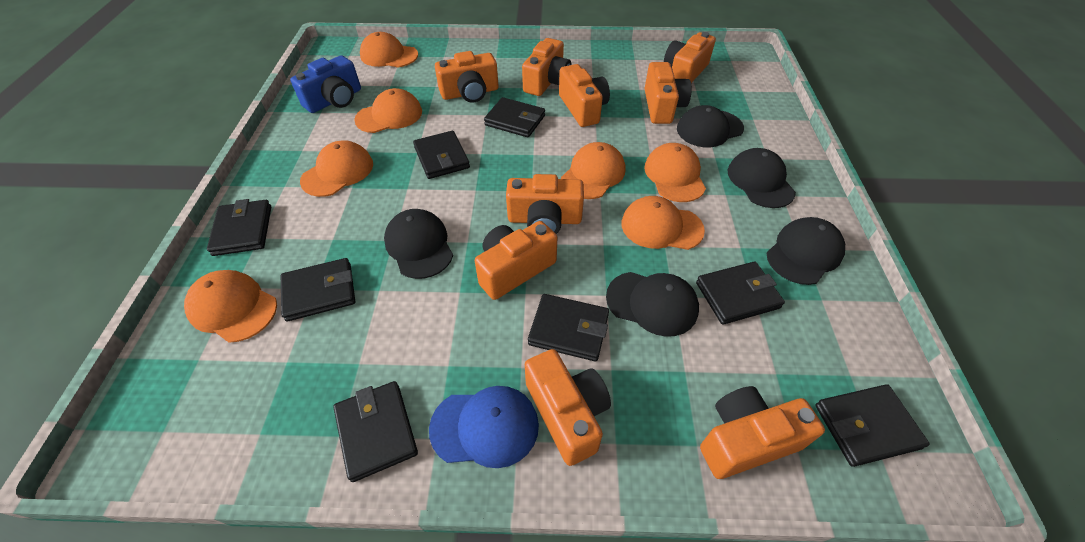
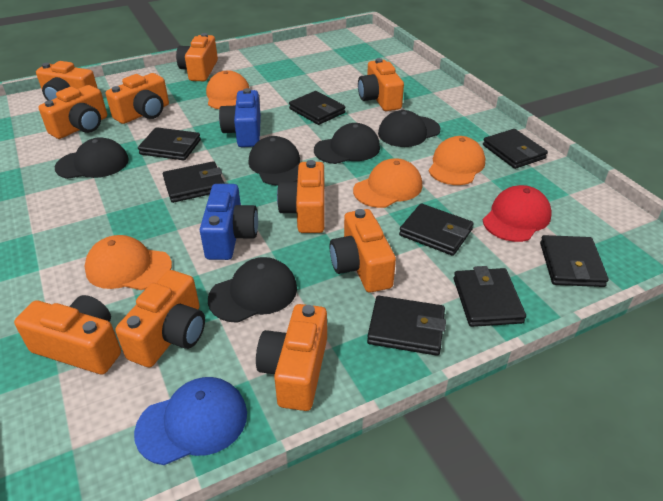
blue camera: 1 -> 2
orange camera: 9 -> 10
orange cap: 7 -> 4
red cap: 0 -> 1

